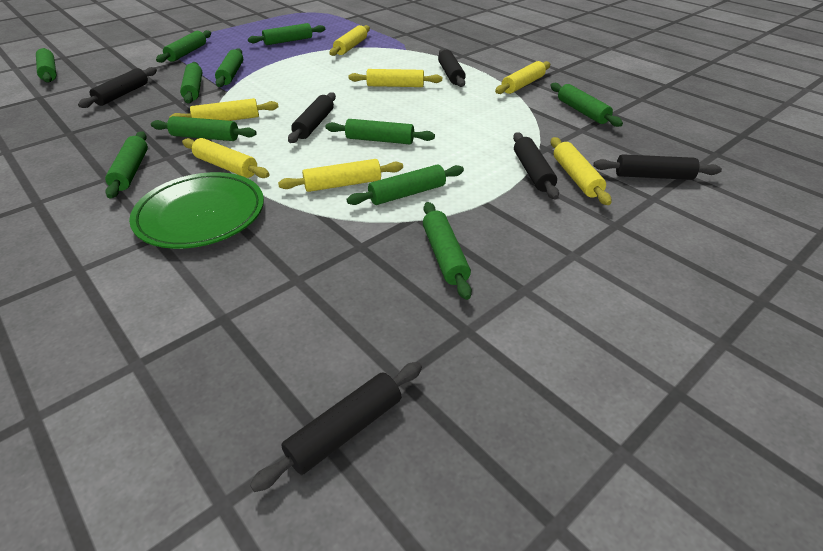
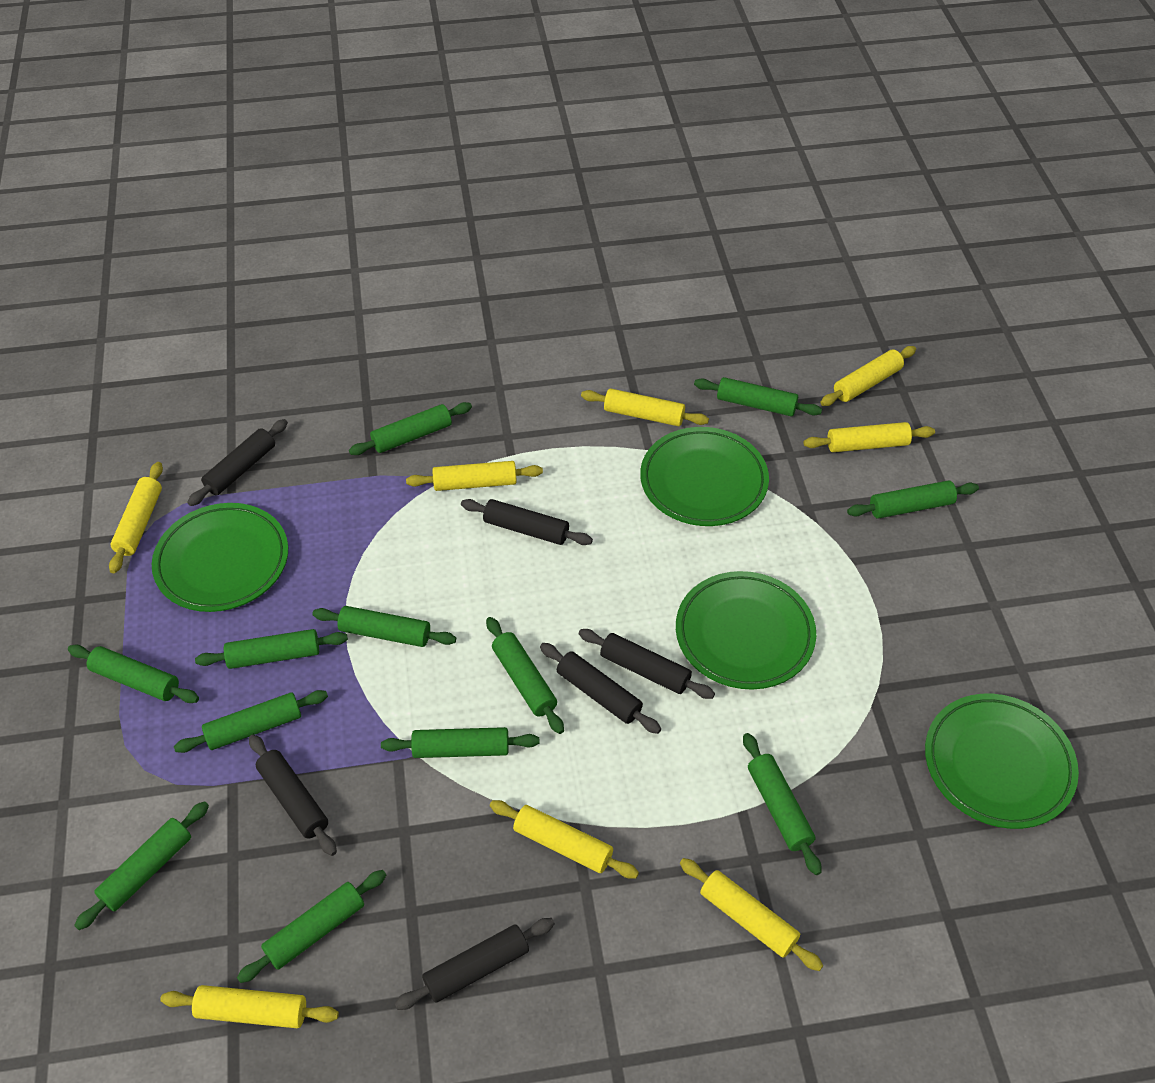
green plate: 1 -> 4
green rolling pin: 11 -> 12
yellow rolling pin: 7 -> 8

